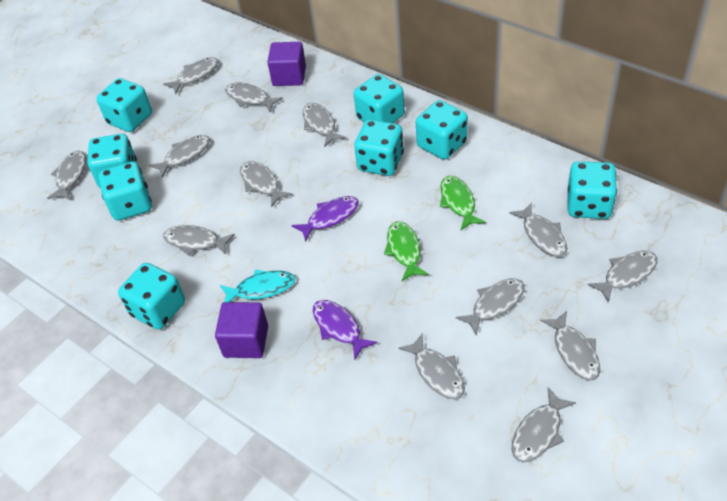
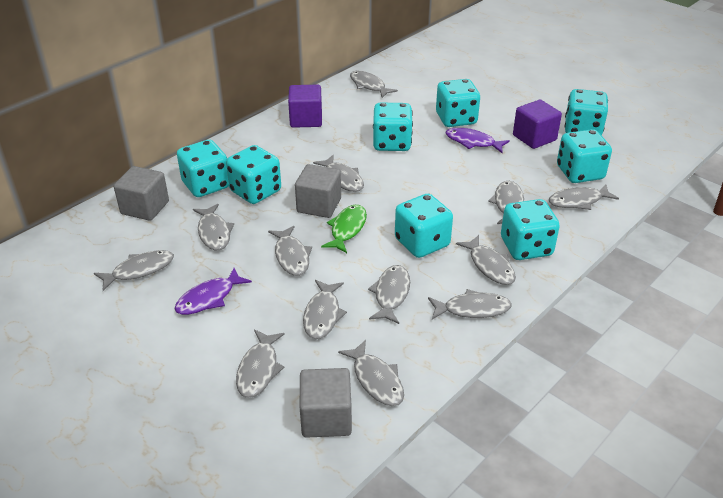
green fish: 2 -> 1
grey cube: 0 -> 3
turquoise fish: 1 -> 0

